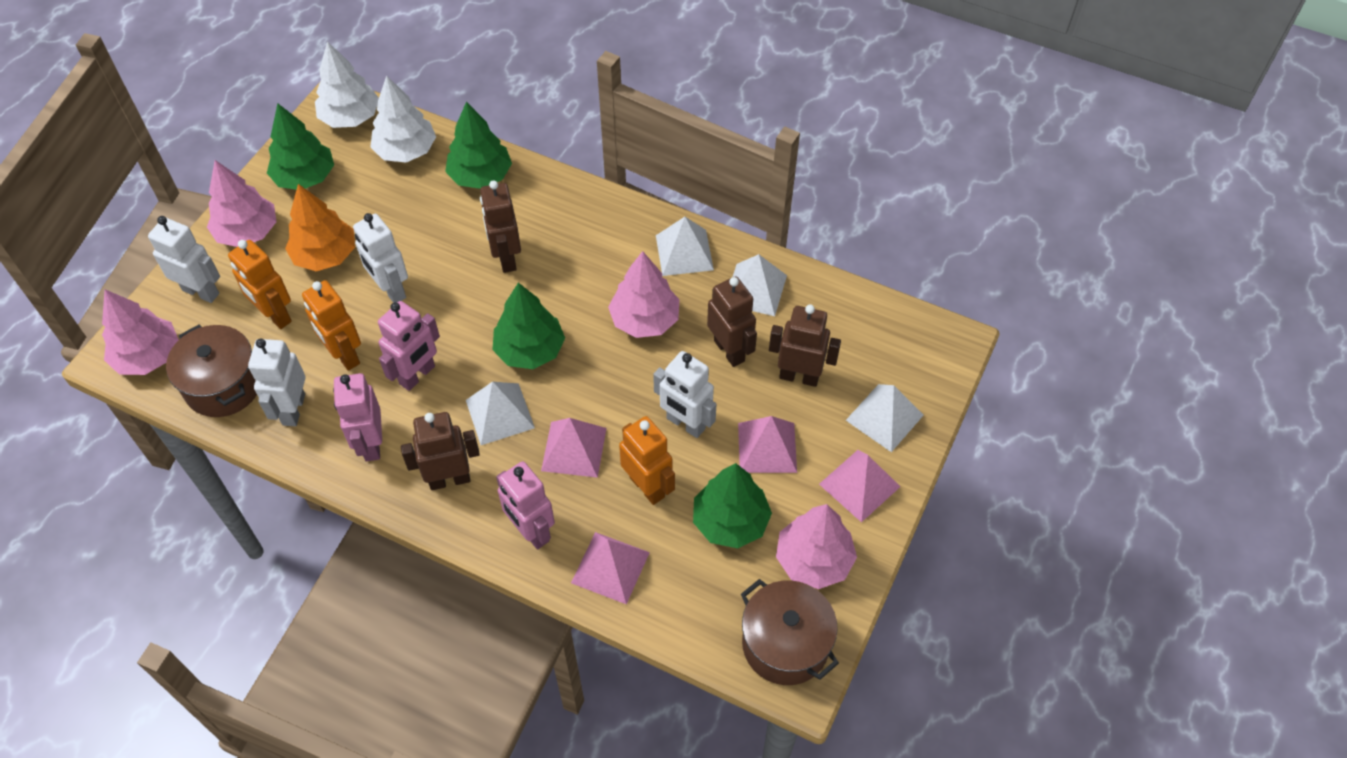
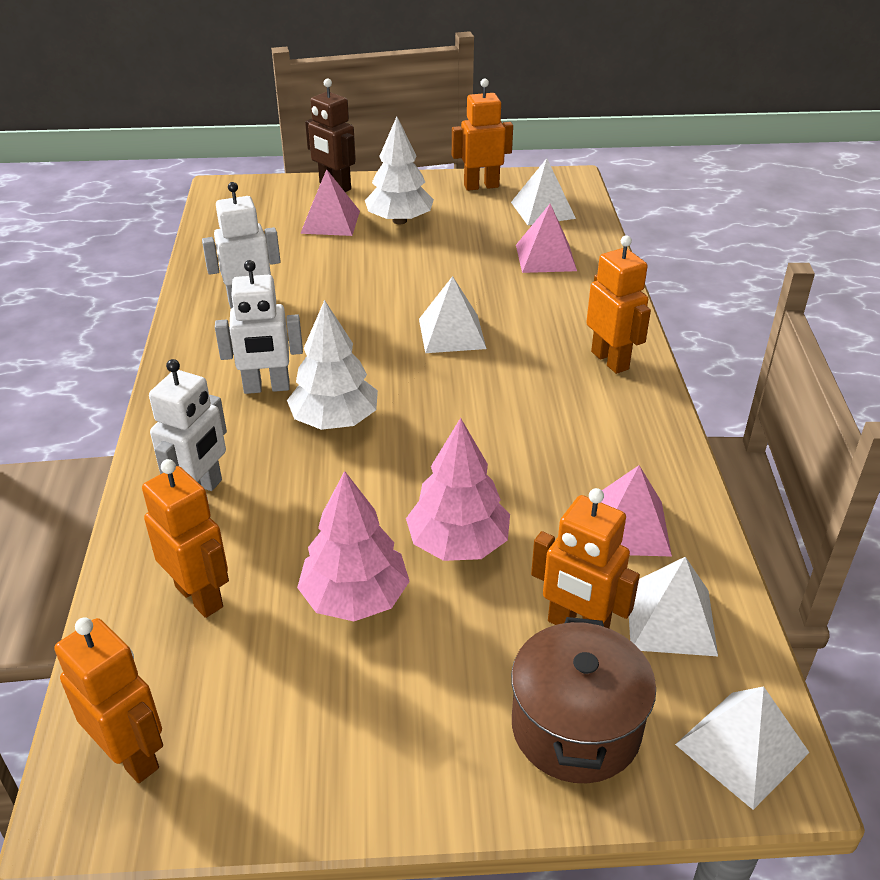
brown pot: 2 -> 1
brown robot: 4 -> 1
green tree: 4 -> 0
orange robot: 3 -> 5
orange tree: 1 -> 0
pink pyramid: 4 -> 3
pink robot: 3 -> 0
pink tree: 4 -> 2
white robot: 4 -> 3

